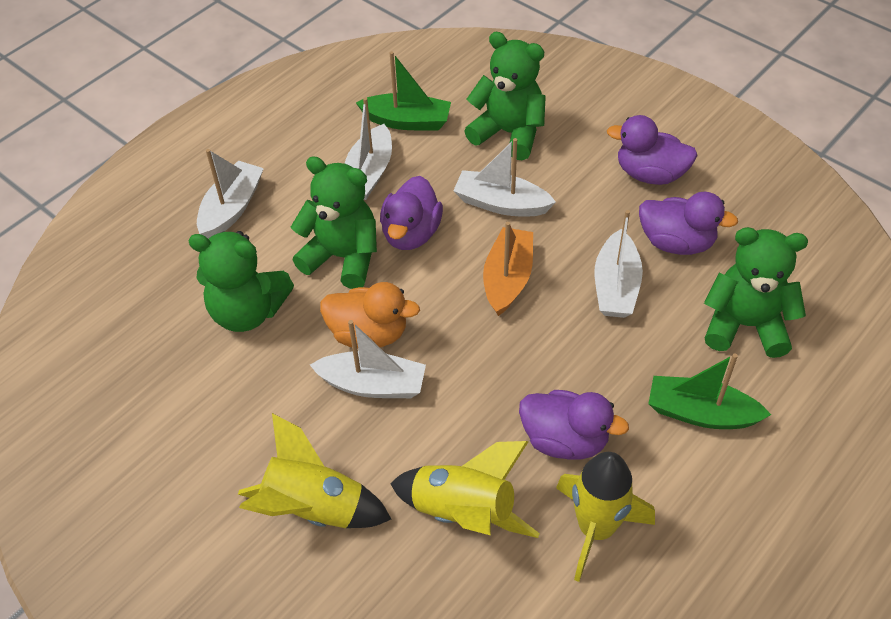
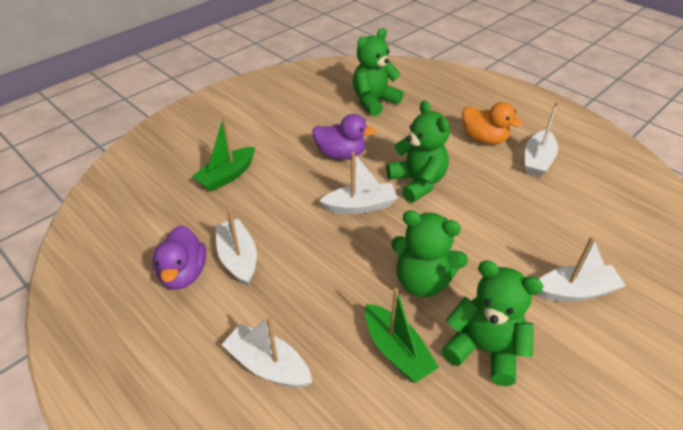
orange boat: 1 -> 0
purple duck: 4 -> 2
yellow rocket: 3 -> 0

